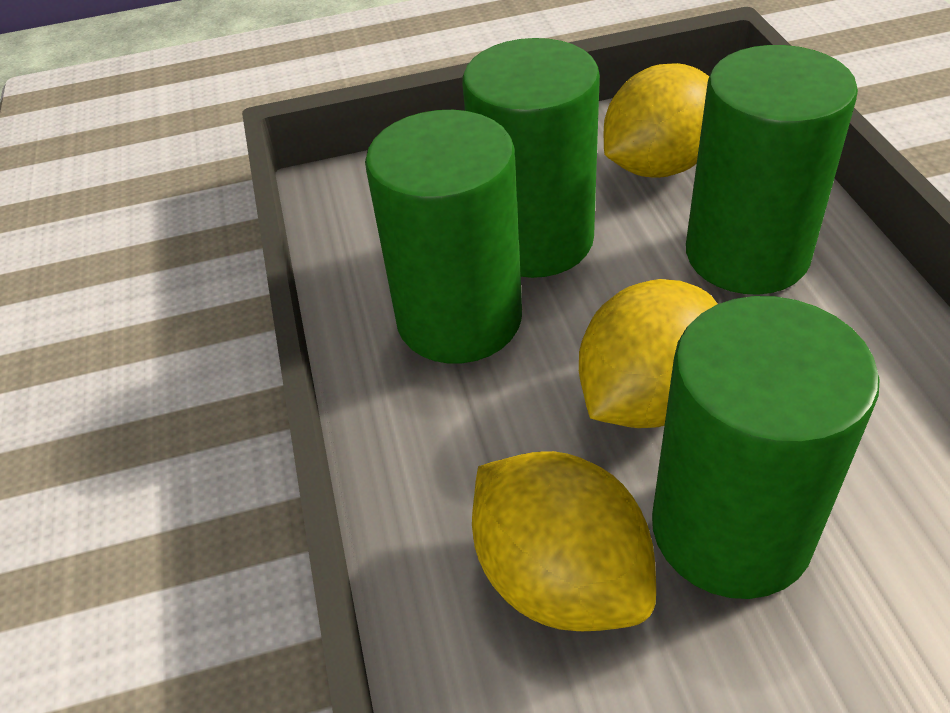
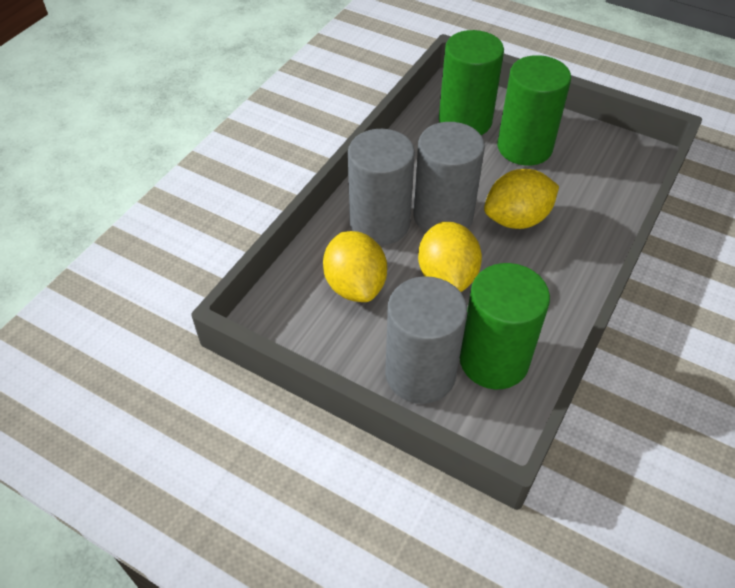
green cylinder: 4 -> 3
grey cylinder: 0 -> 3

